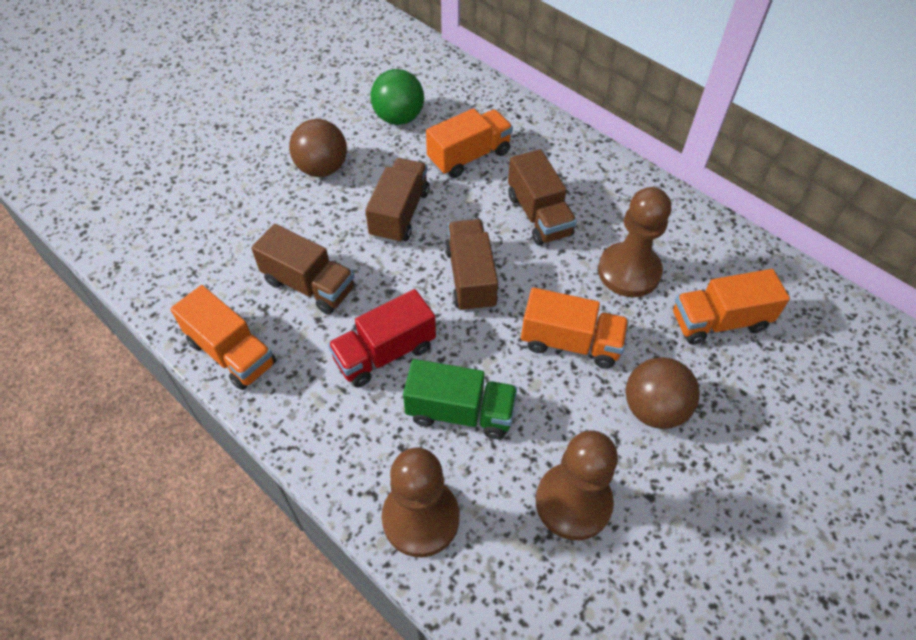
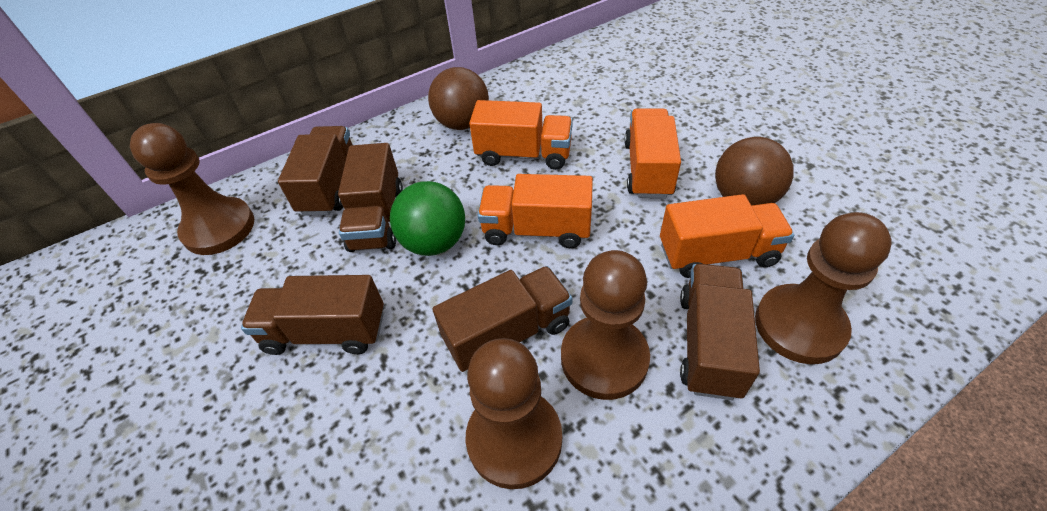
brown pawn: 3 -> 4
brown truck: 4 -> 5
green truck: 1 -> 0
red truck: 1 -> 0

